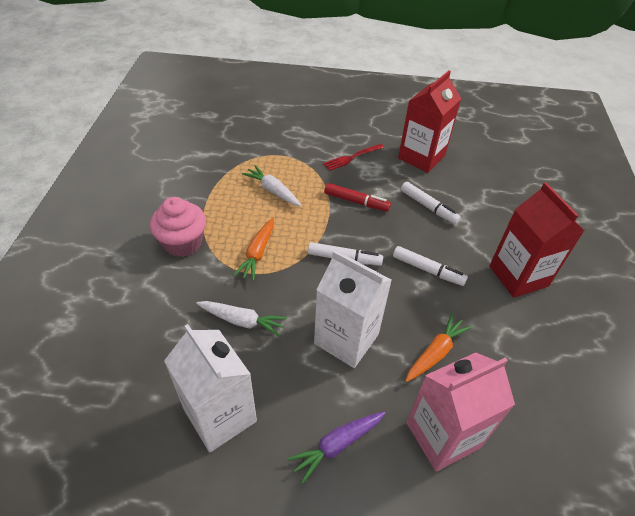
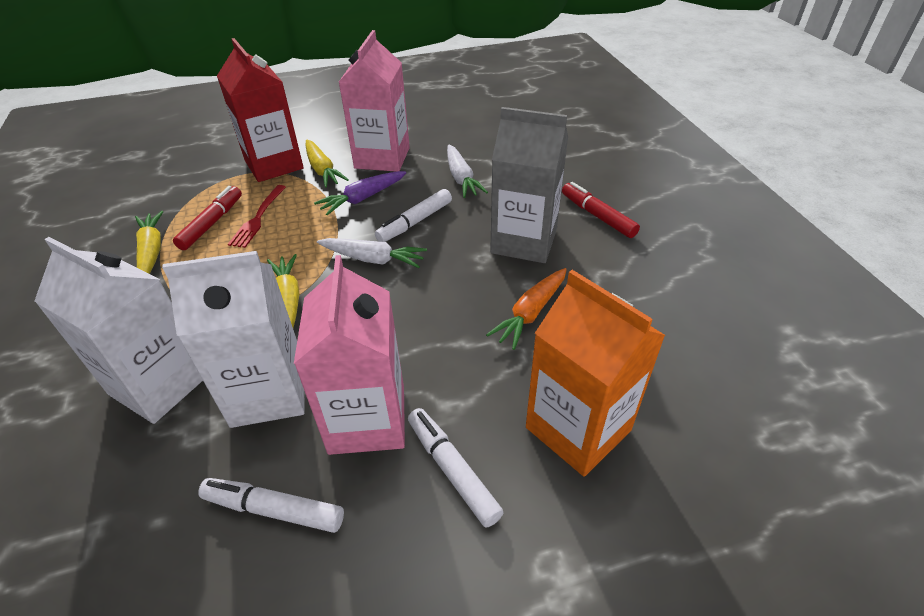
grey carton: 0 -> 1
orange carrot: 2 -> 1
orange carton: 0 -> 1
pink carton: 1 -> 2
pink cupcake: 1 -> 0
red carton: 2 -> 1
red marker: 1 -> 2
yellow carrot: 0 -> 3

